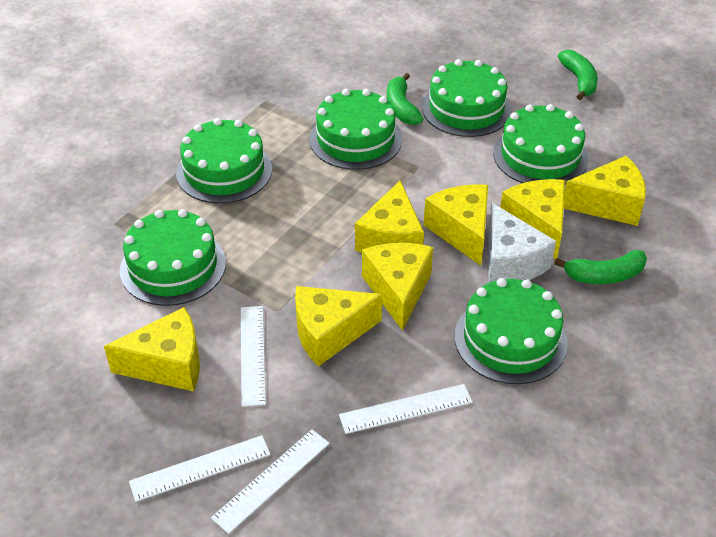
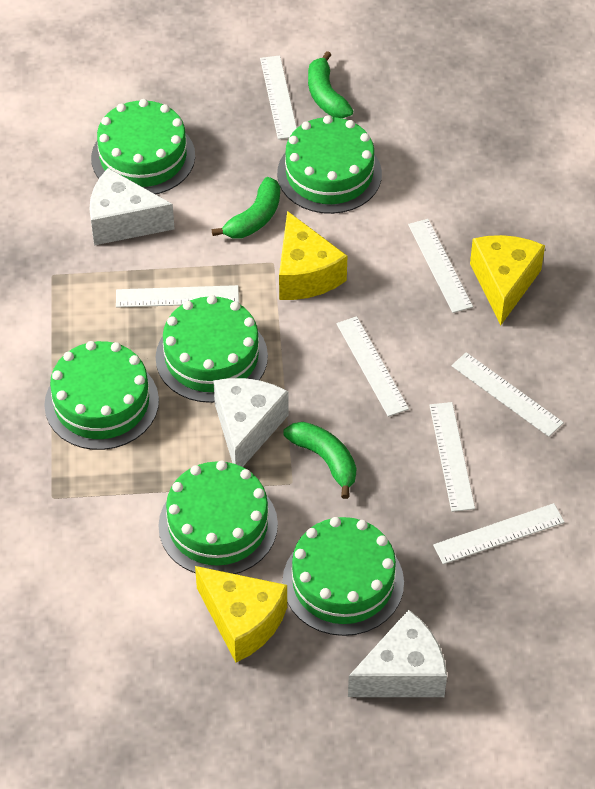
white cheese: 1 -> 3
white ruler: 4 -> 7
yellow cheese: 7 -> 3

